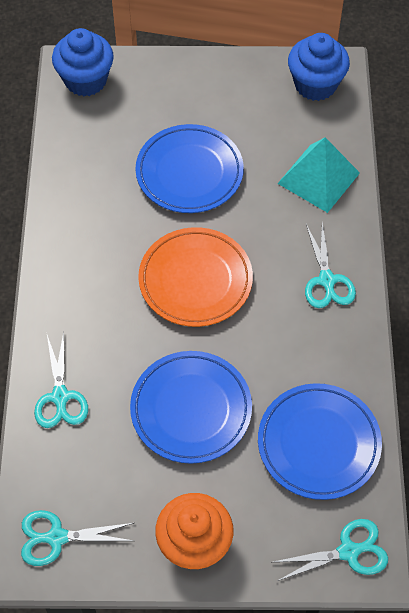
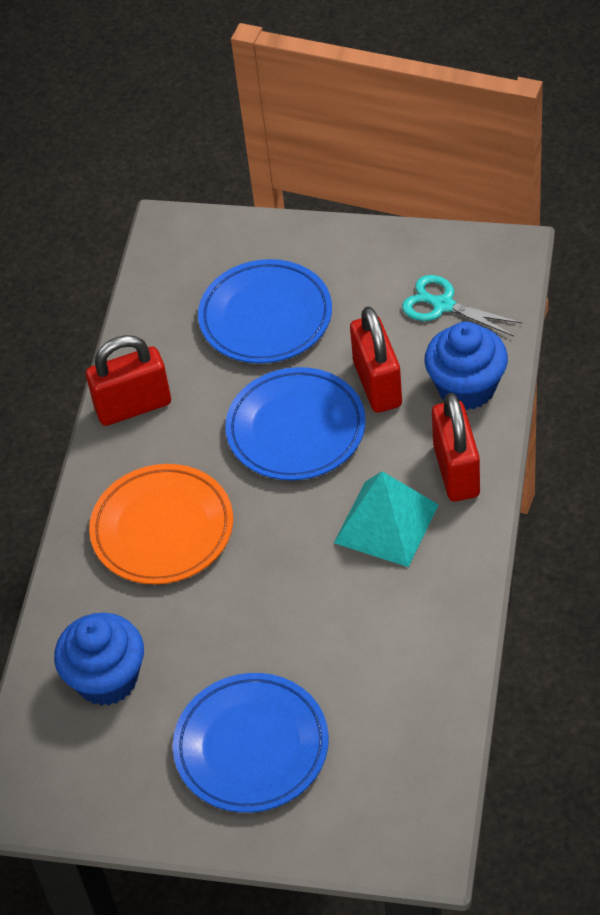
orange cupcake: 1 -> 0
red padlock: 0 -> 3
turquoise scissors: 4 -> 1

